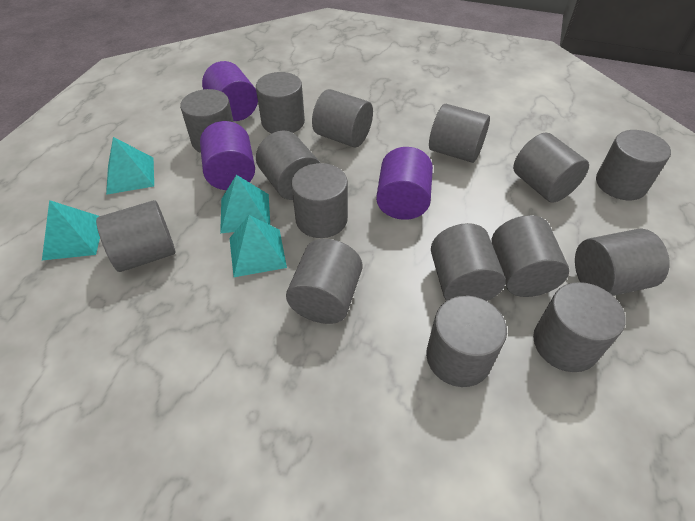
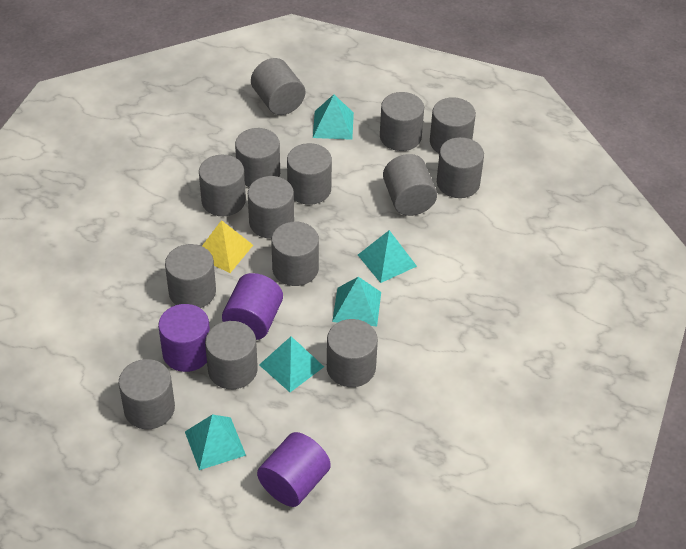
grey cylinder: 15 -> 14
turquoise pyramid: 4 -> 5
yellow pyramid: 0 -> 1

